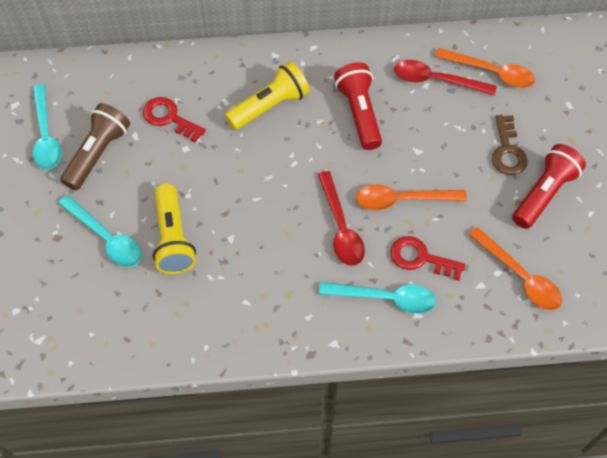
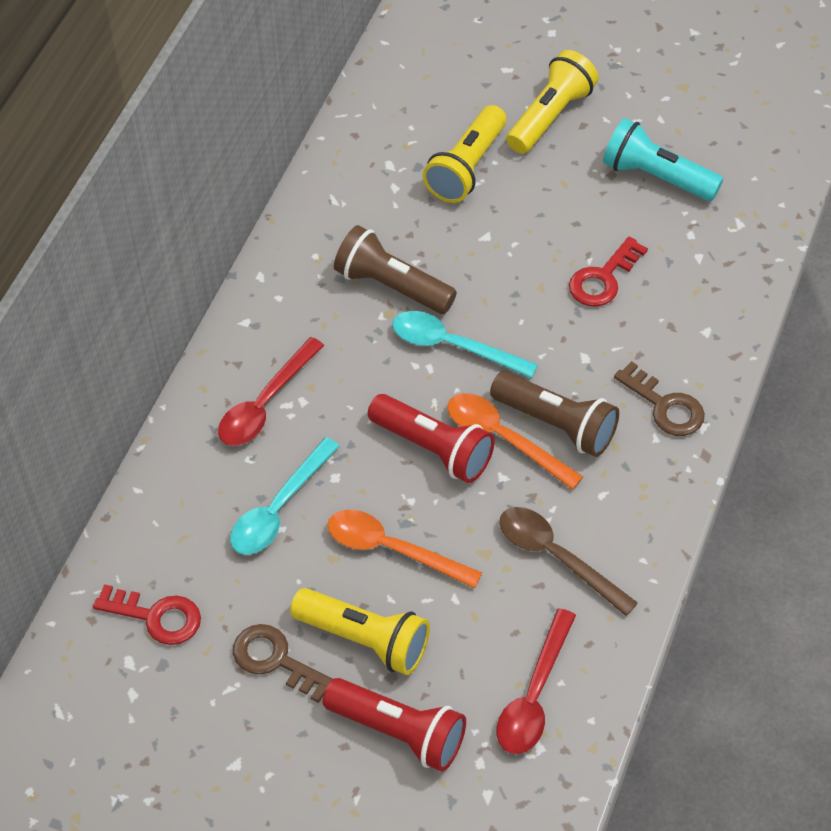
brown flashlight: 1 -> 2
brown key: 1 -> 2
brown spoon: 0 -> 1
orange spoon: 3 -> 2
turquoise flashlight: 0 -> 1
turquoise spoon: 3 -> 2
yellow flashlight: 2 -> 3

